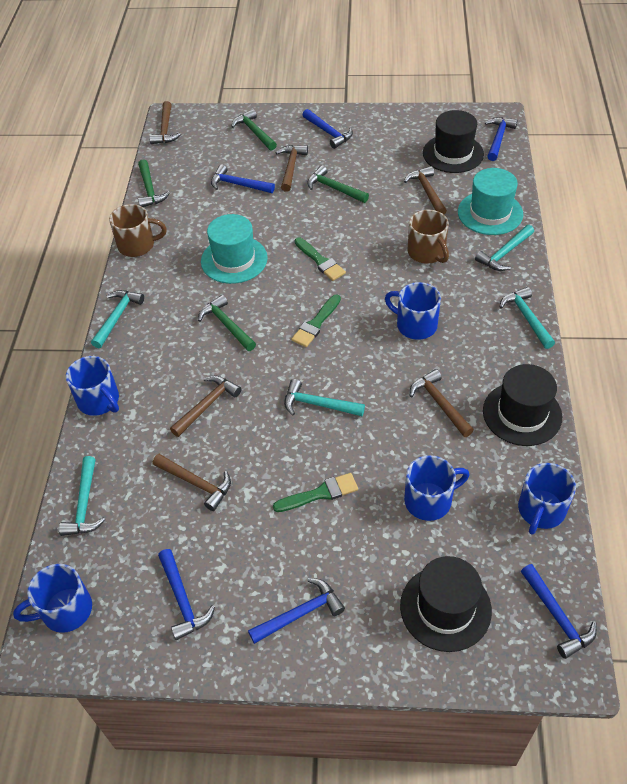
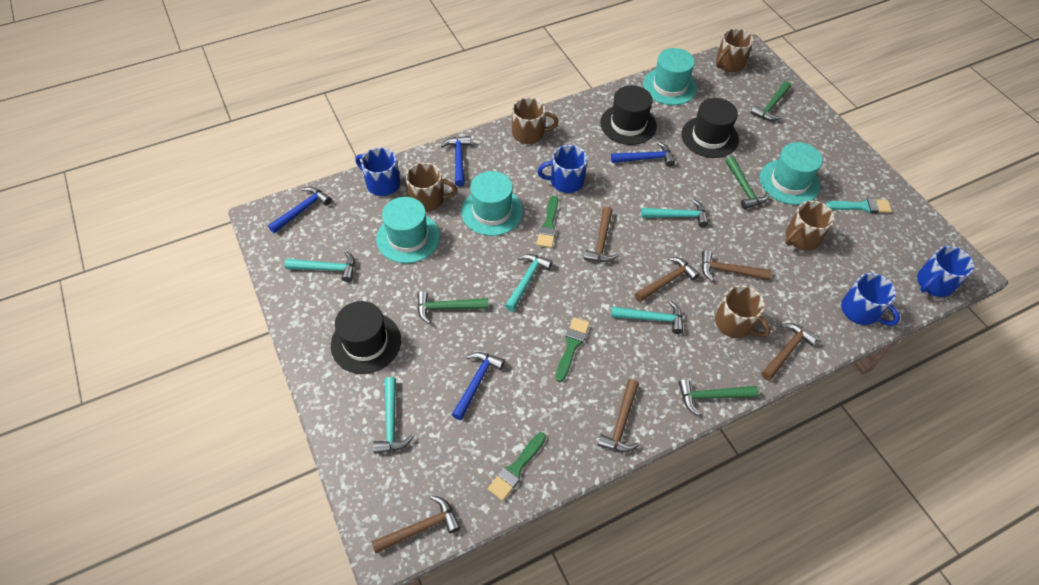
blue hammer: 6 -> 4
blue mug: 5 -> 4
brown mug: 2 -> 5
turquoise brush: 0 -> 1
turquoise hat: 2 -> 4

